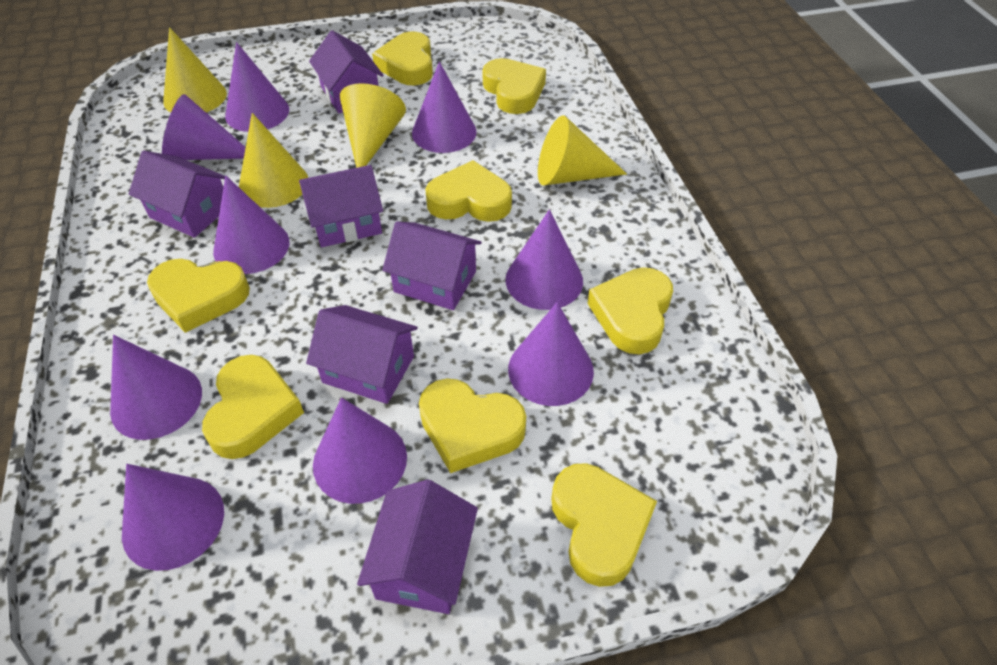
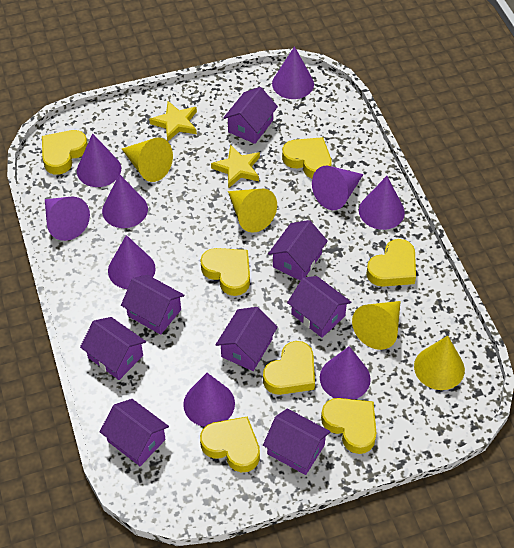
purple house: 6 -> 8
yellow heart: 8 -> 7
yellow star: 0 -> 2

